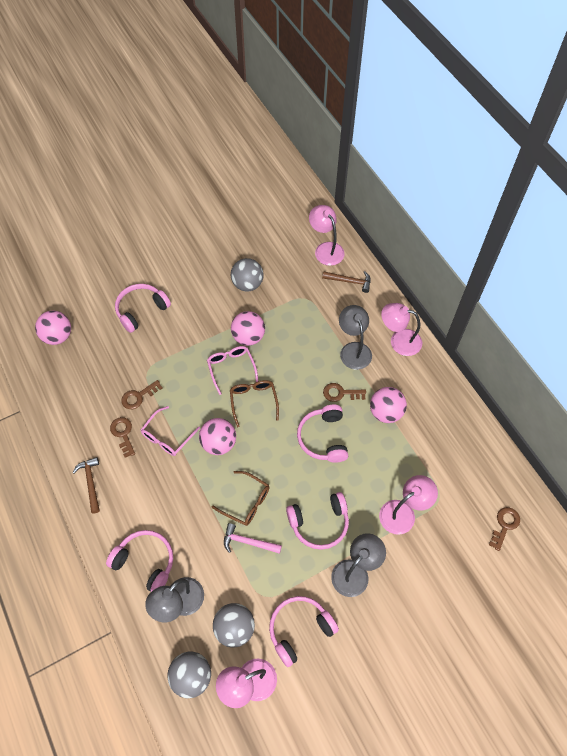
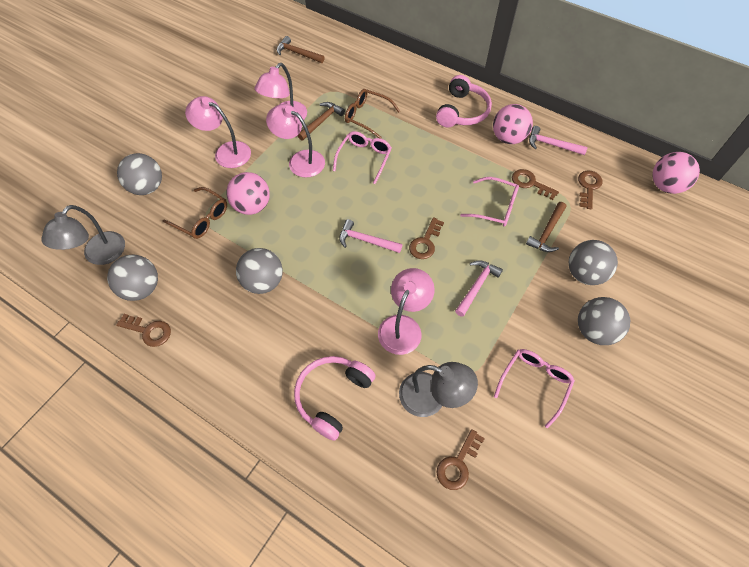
brown hammer: 2 -> 3
brown key: 4 -> 5
grey ball: 3 -> 5
grey lamp: 3 -> 2
pink ball: 4 -> 3
pink glasses: 2 -> 3
pink hammer: 1 -> 3
pink headphones: 5 -> 2

